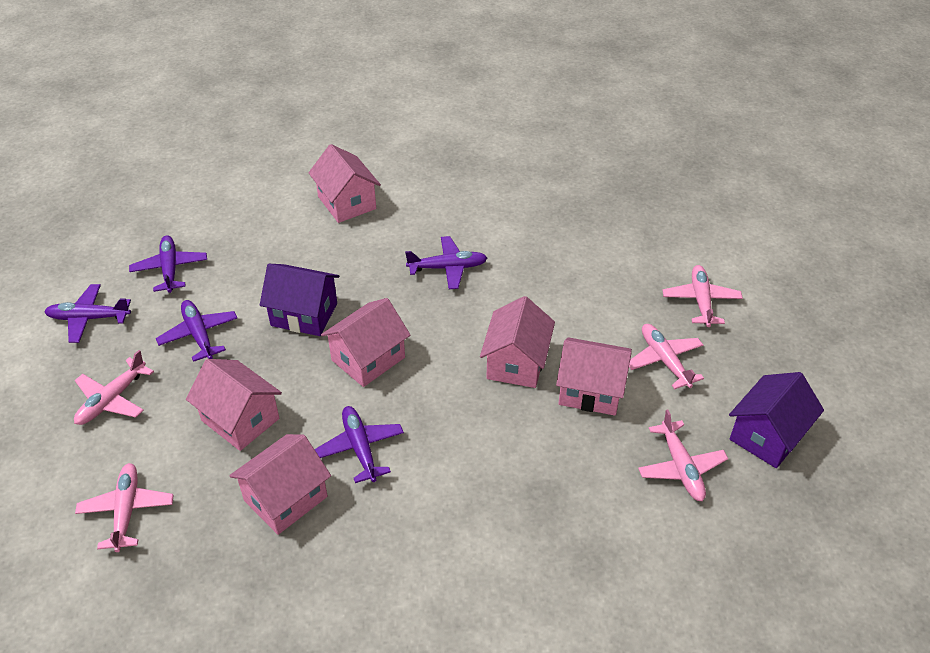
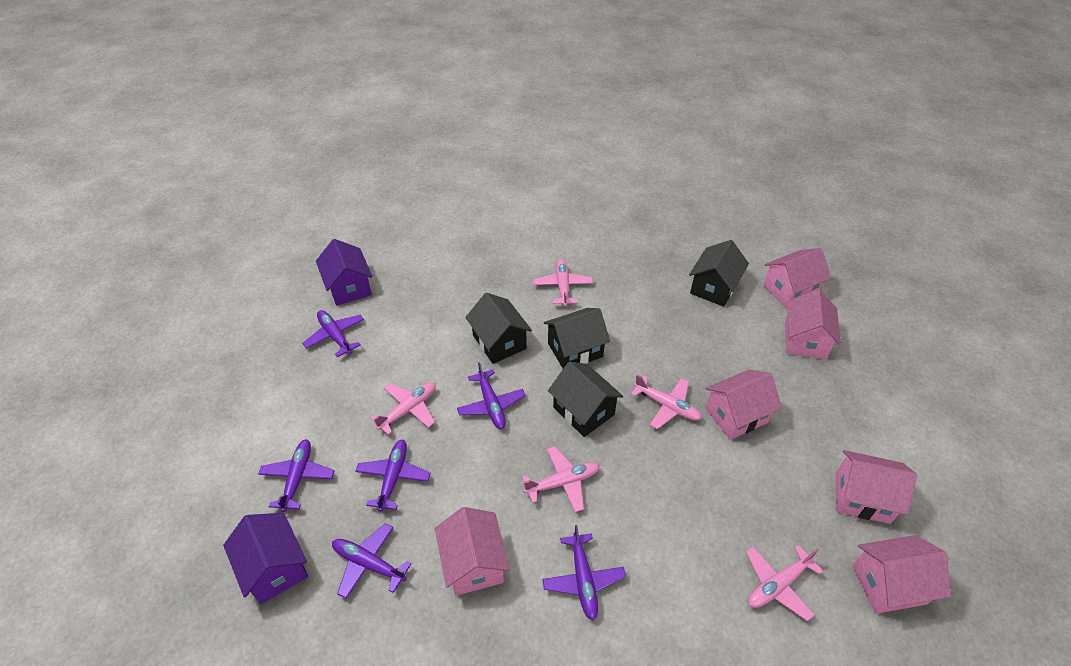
black house: 0 -> 4
purple plane: 5 -> 6

